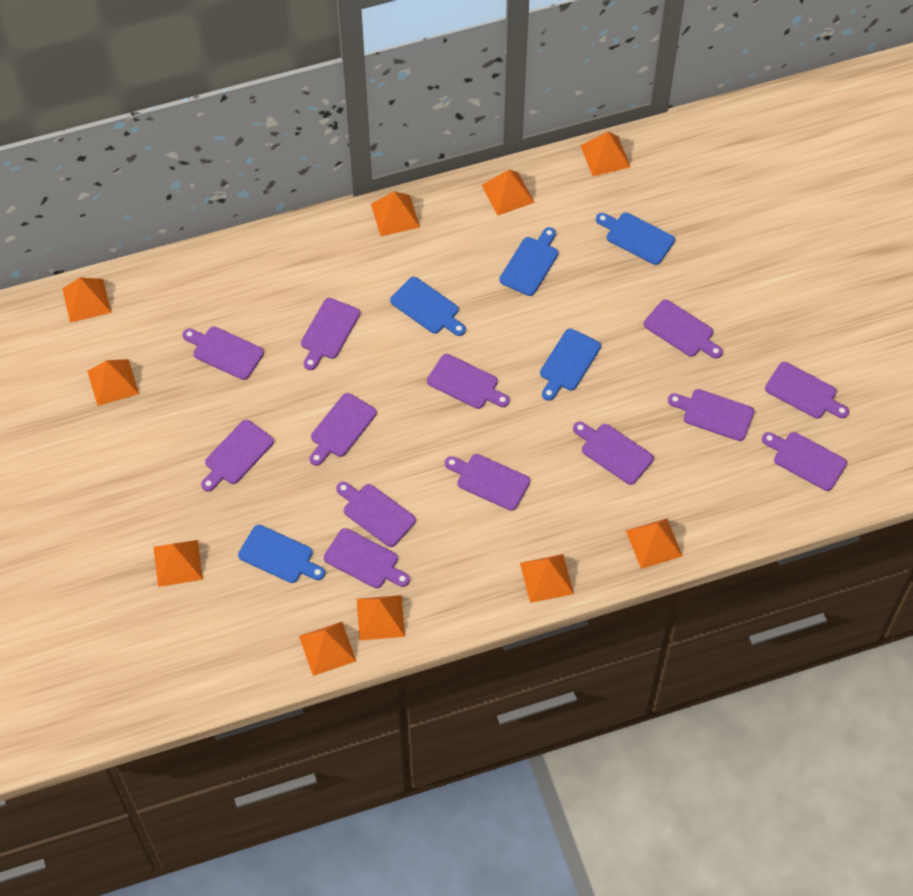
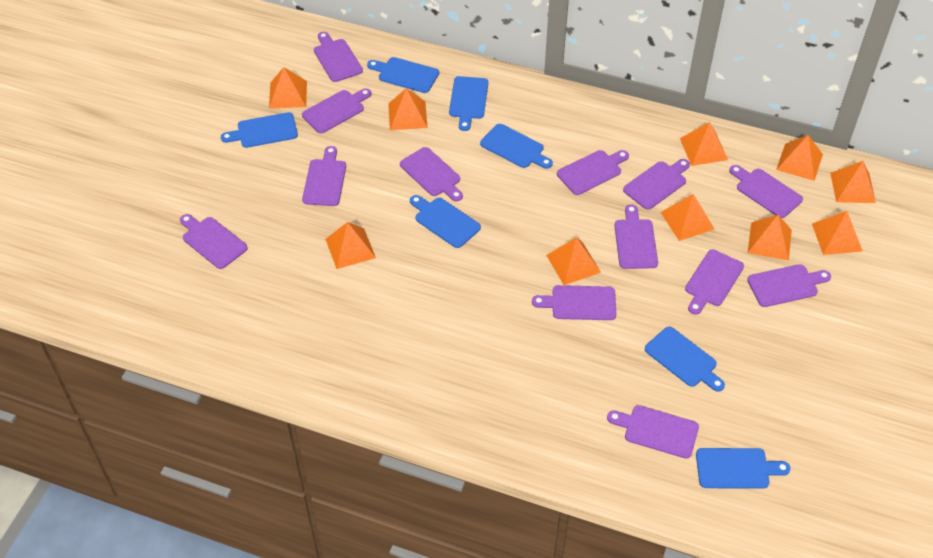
blue cutting board: 5 -> 7

